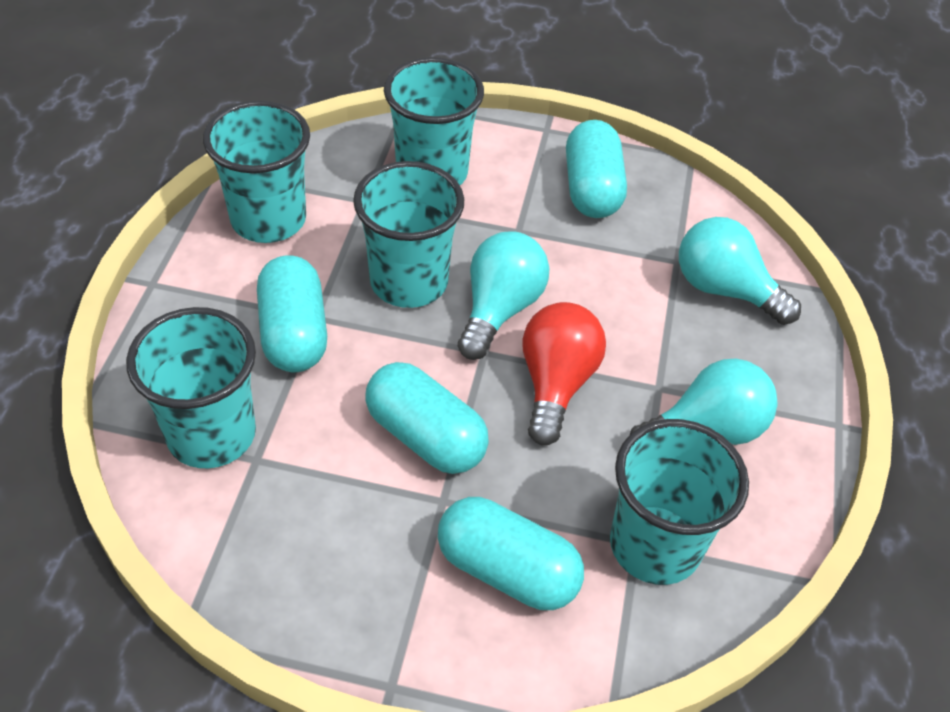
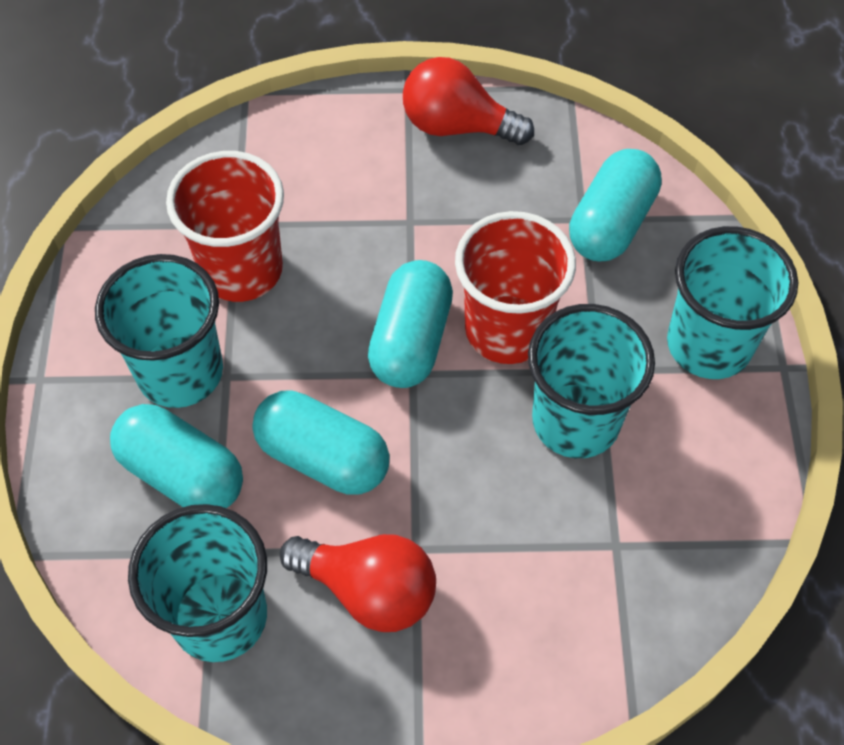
red cup: 0 -> 2
red light bulb: 1 -> 2
turquoise cup: 5 -> 4
turquoise light bulb: 3 -> 0

